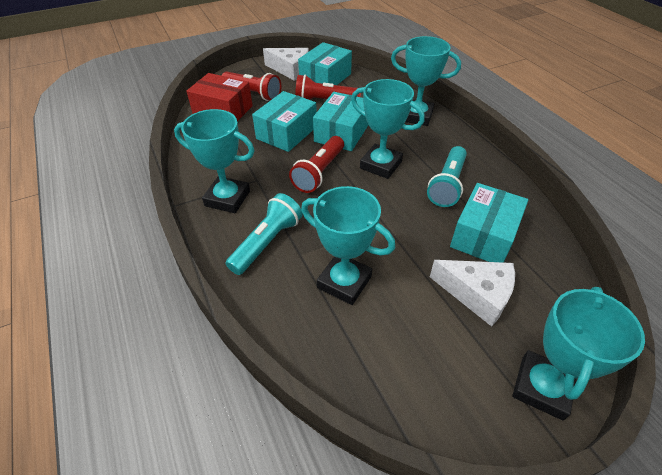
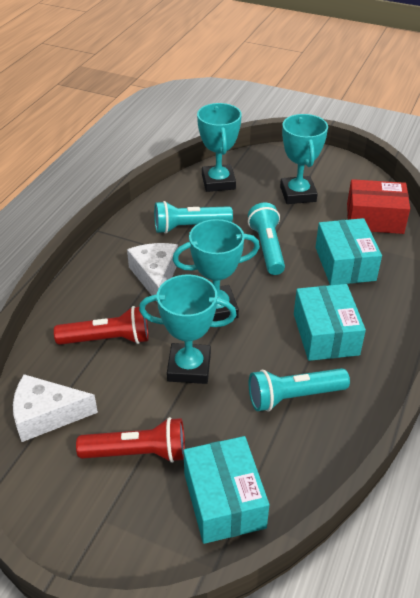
red flashlight: 3 -> 2
turquoise box: 4 -> 3
turquoise flashlight: 2 -> 3
turquoise trophy: 5 -> 4

